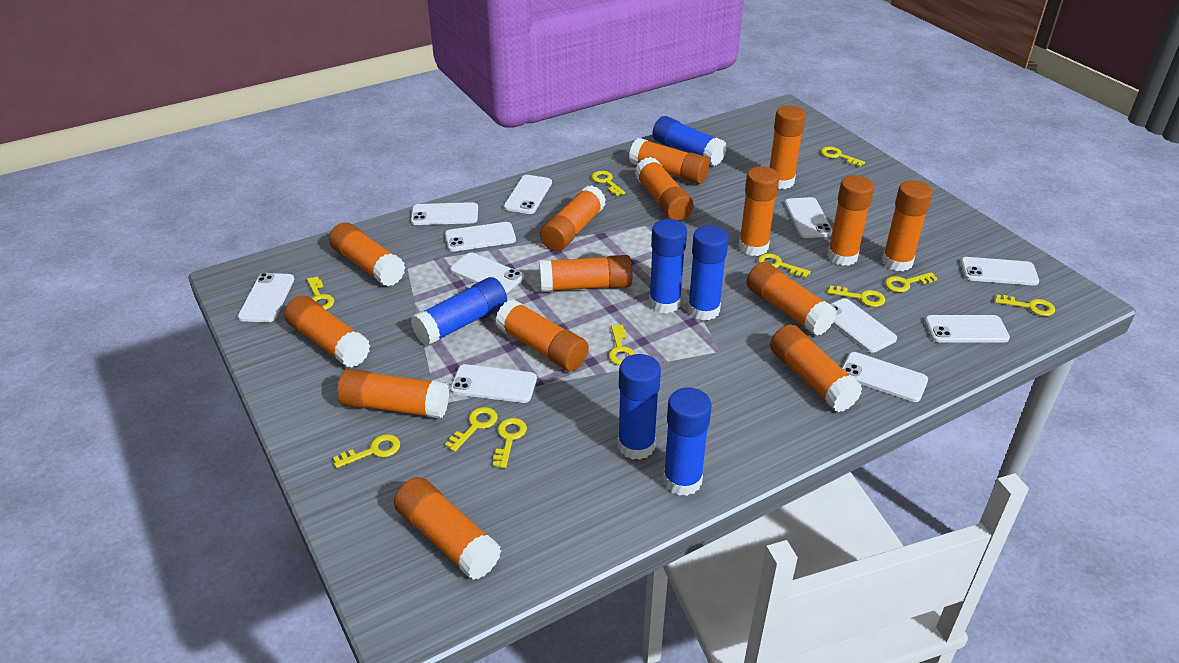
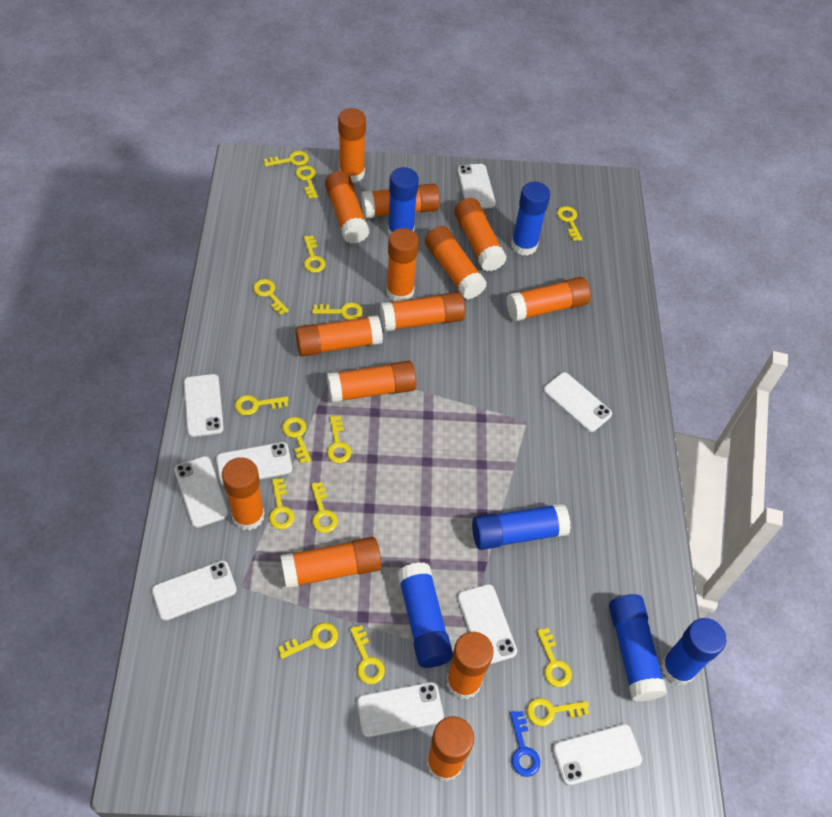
blue key: 0 -> 1
orange glue stick: 15 -> 14
white phone: 11 -> 9
yellow key: 11 -> 15

